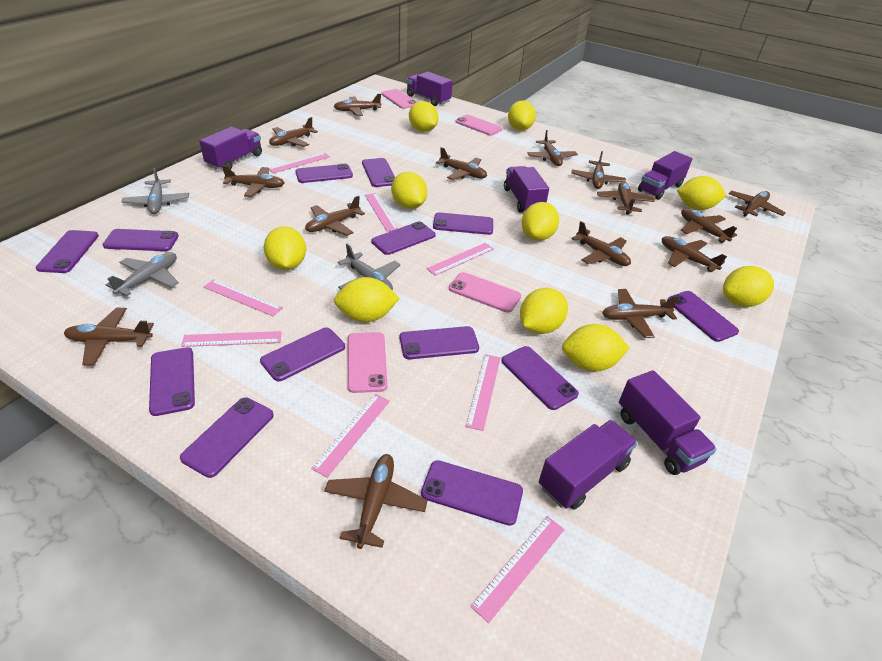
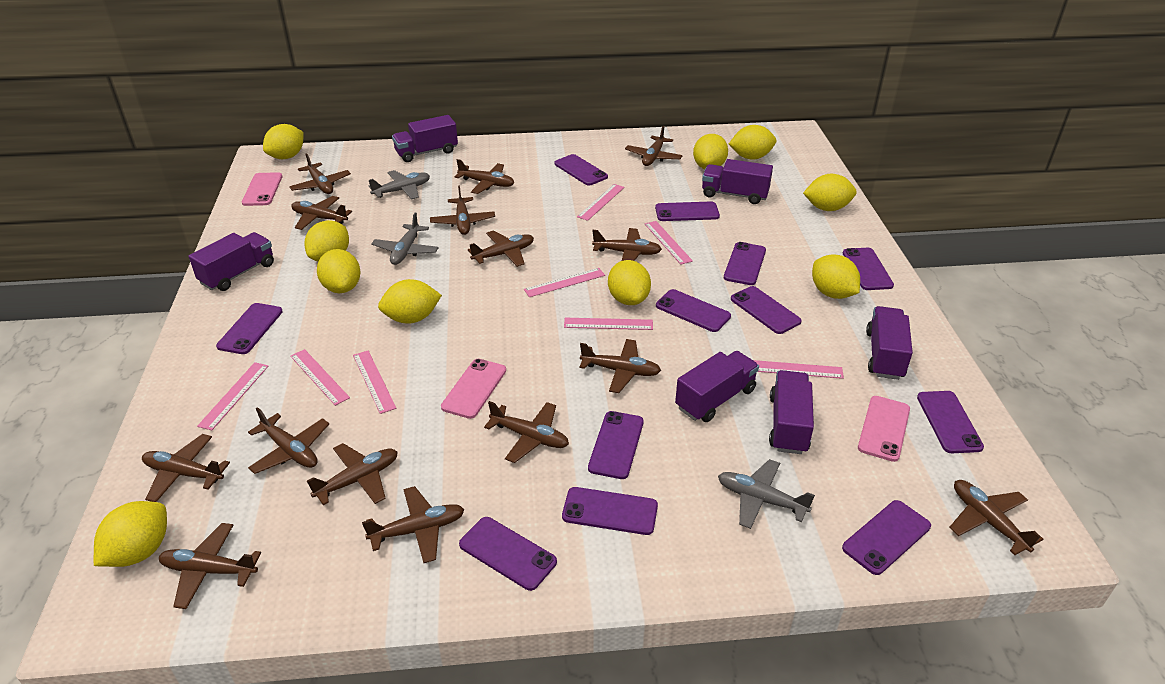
pink phone: 4 -> 3
purple phone: 13 -> 12

